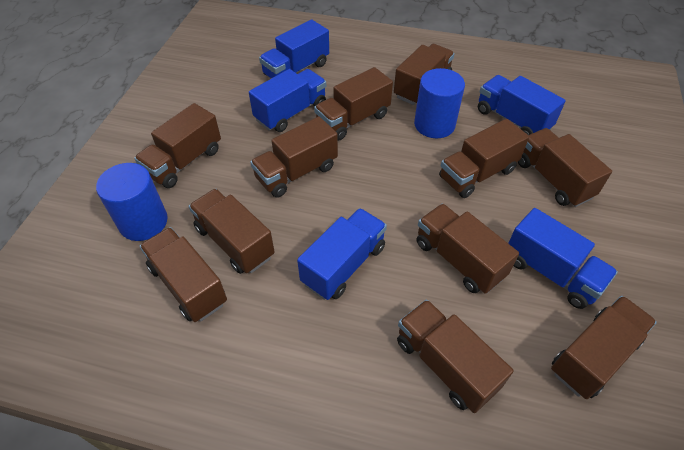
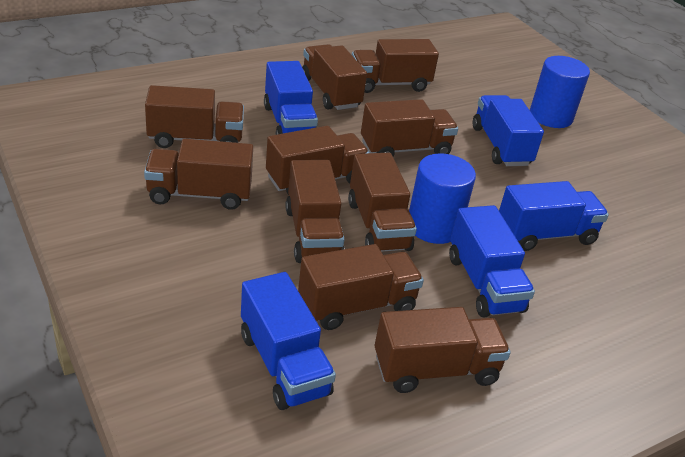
brown truck: 11 -> 10

